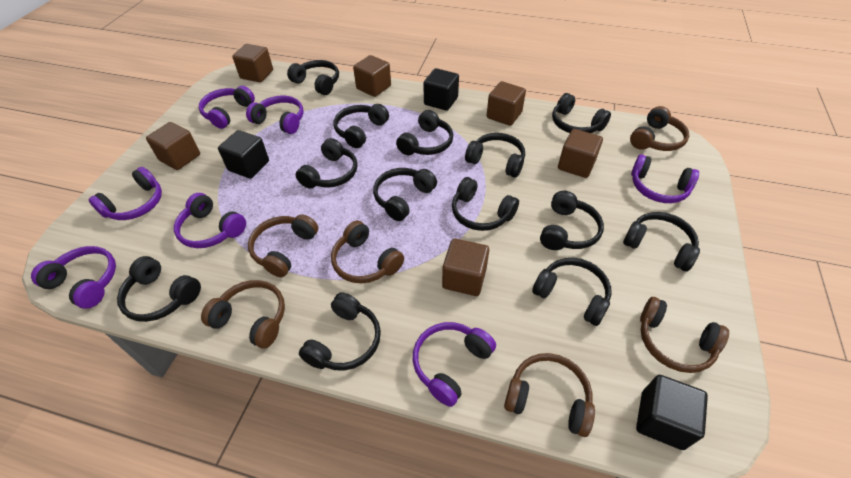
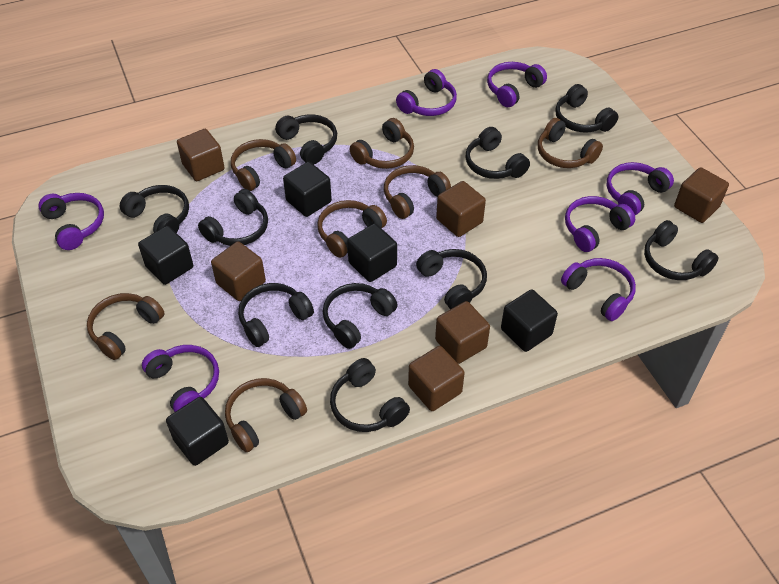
black cube: 3 -> 5
black headphones: 13 -> 10
brown headphones: 6 -> 7

